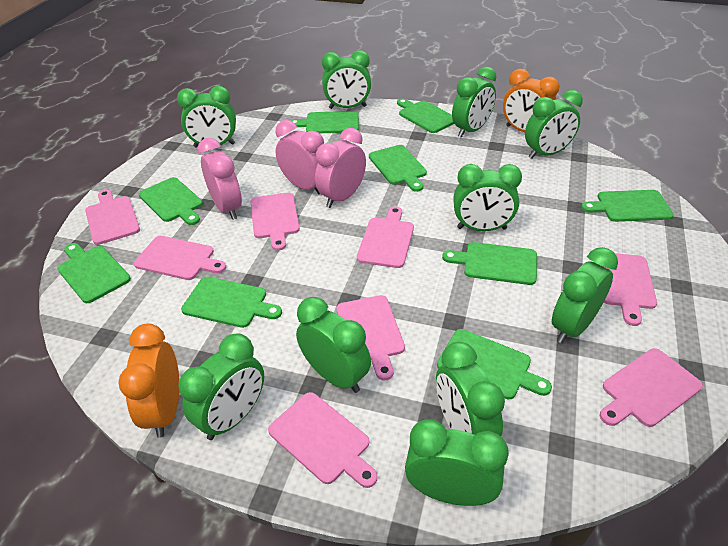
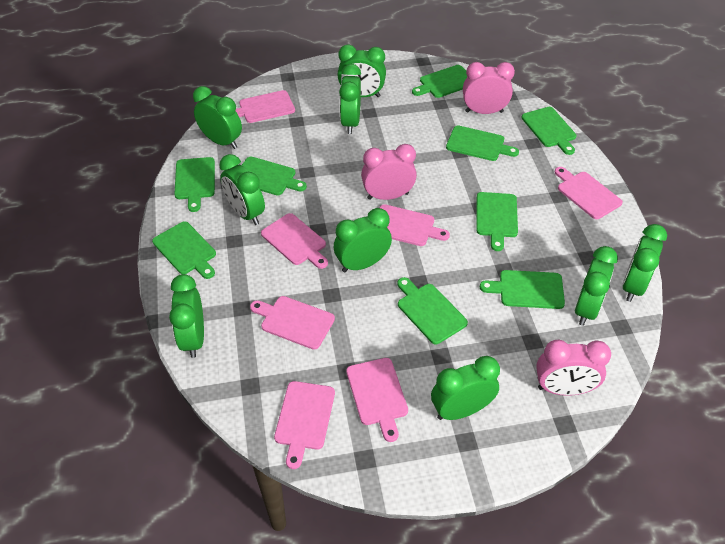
green clock: 10 -> 9
orange clock: 2 -> 0
pink cutting board: 8 -> 7

